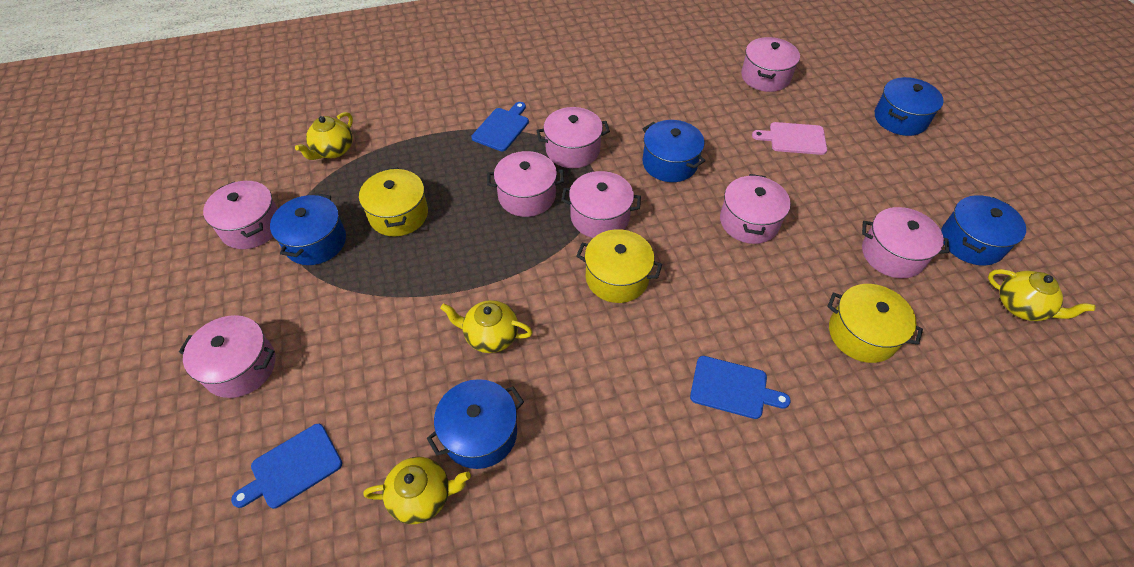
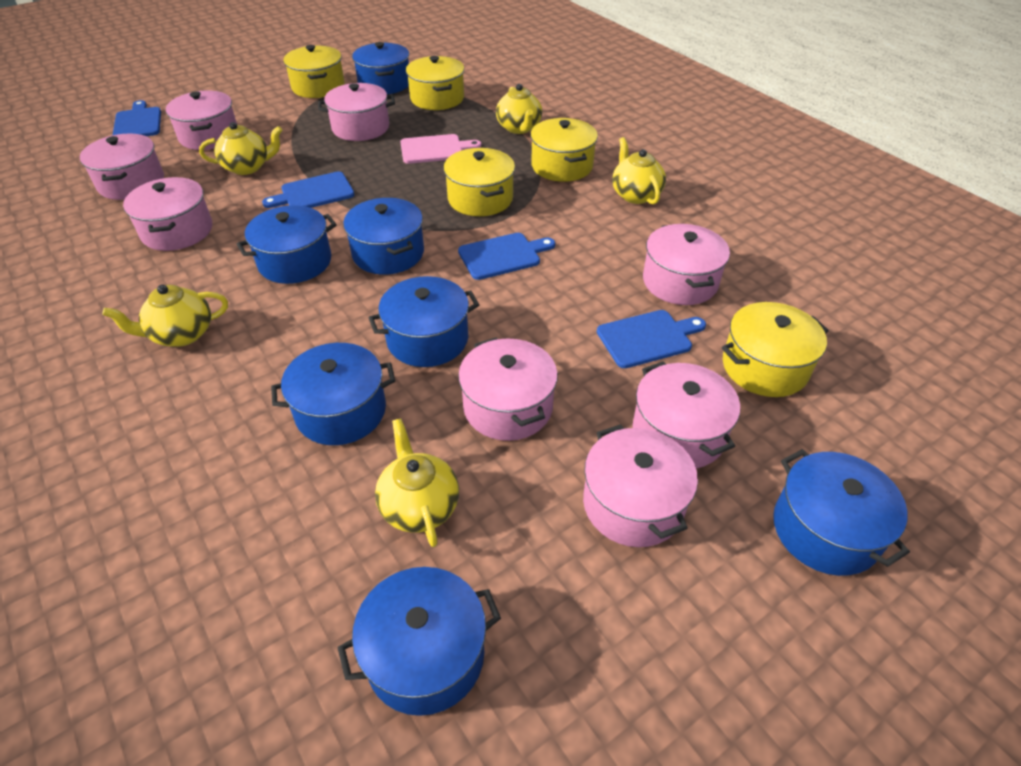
blue cutting board: 3 -> 4
blue pot: 5 -> 7
yellow pot: 3 -> 5
yellow teapot: 4 -> 5

